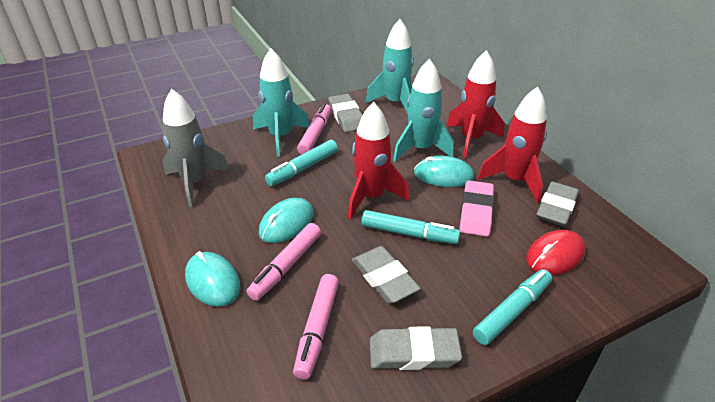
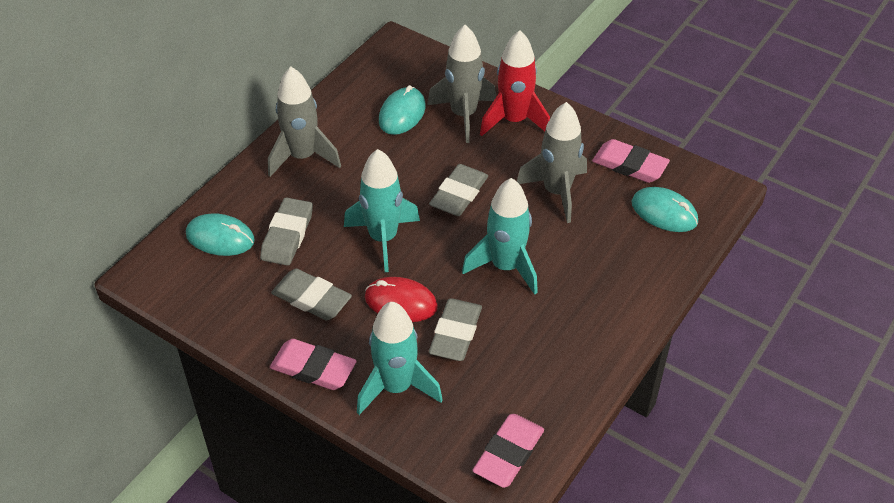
grey rocket: 1 -> 3
pink eraser: 1 -> 3
pink marker: 3 -> 0
red rocket: 3 -> 1
turquoise marker: 3 -> 0

